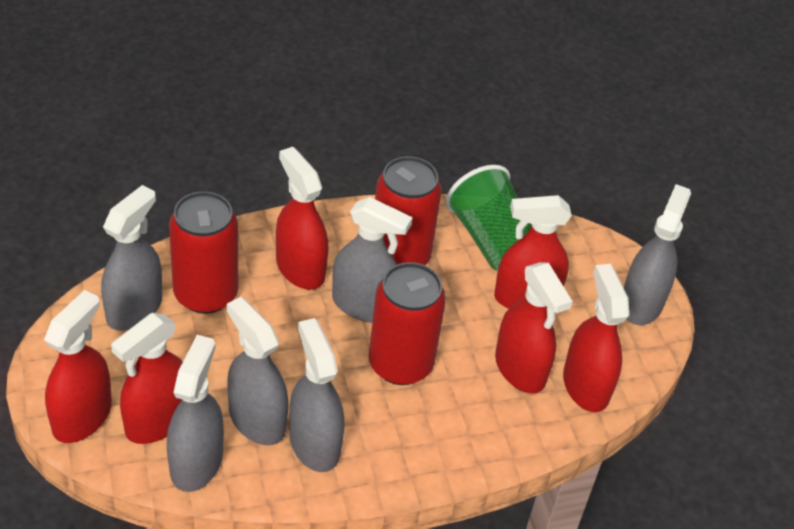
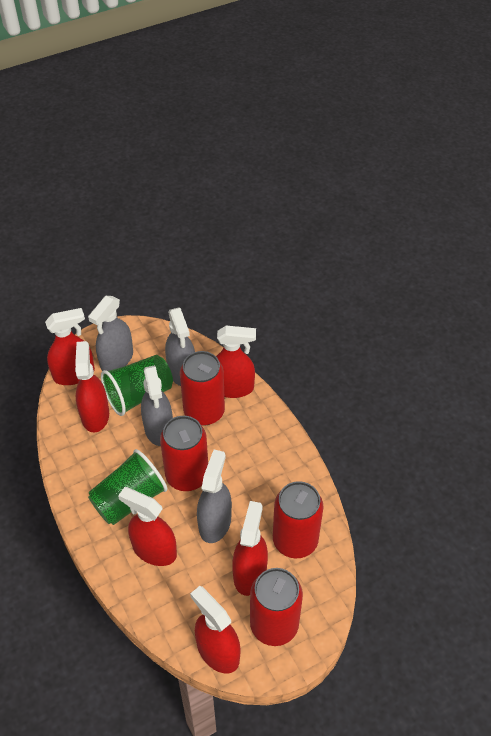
green cup: 1 -> 2
grey spray bottle: 6 -> 4
red can: 3 -> 4

